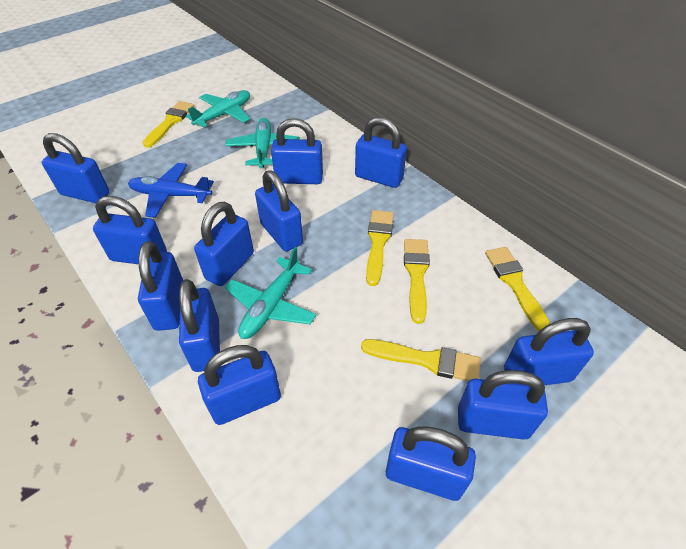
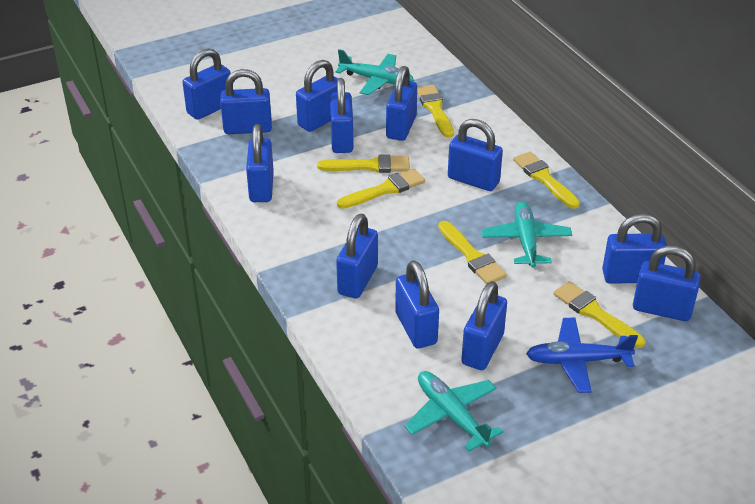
yellow brush: 5 -> 6

